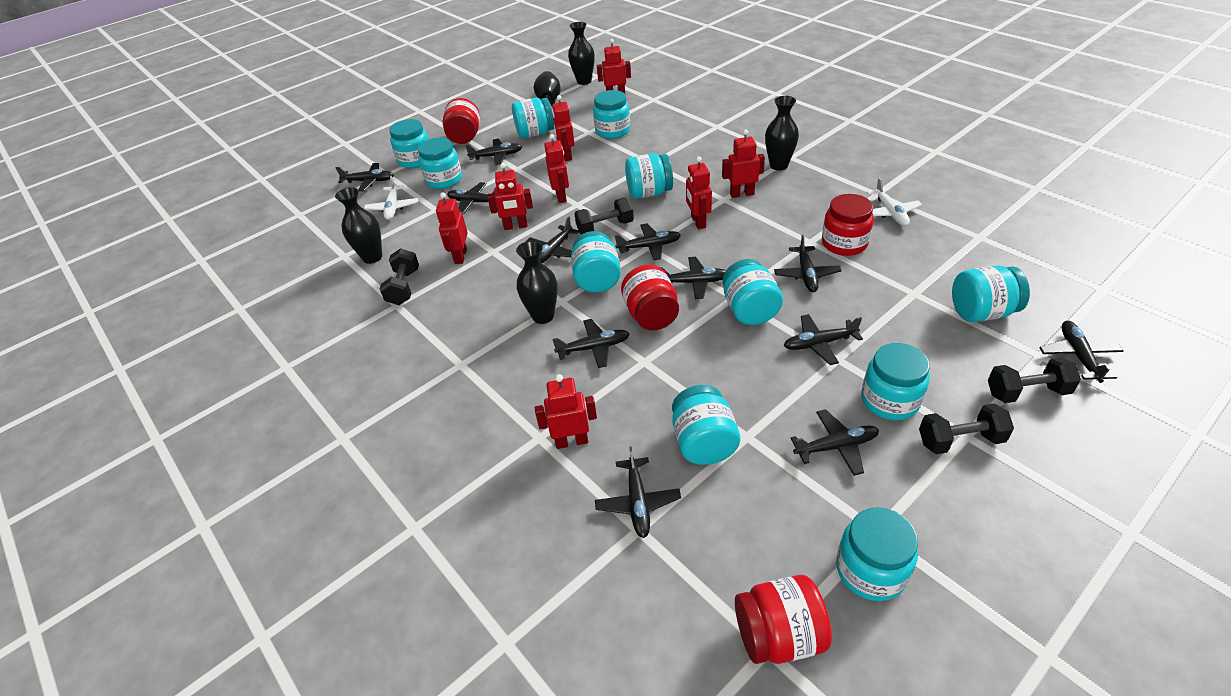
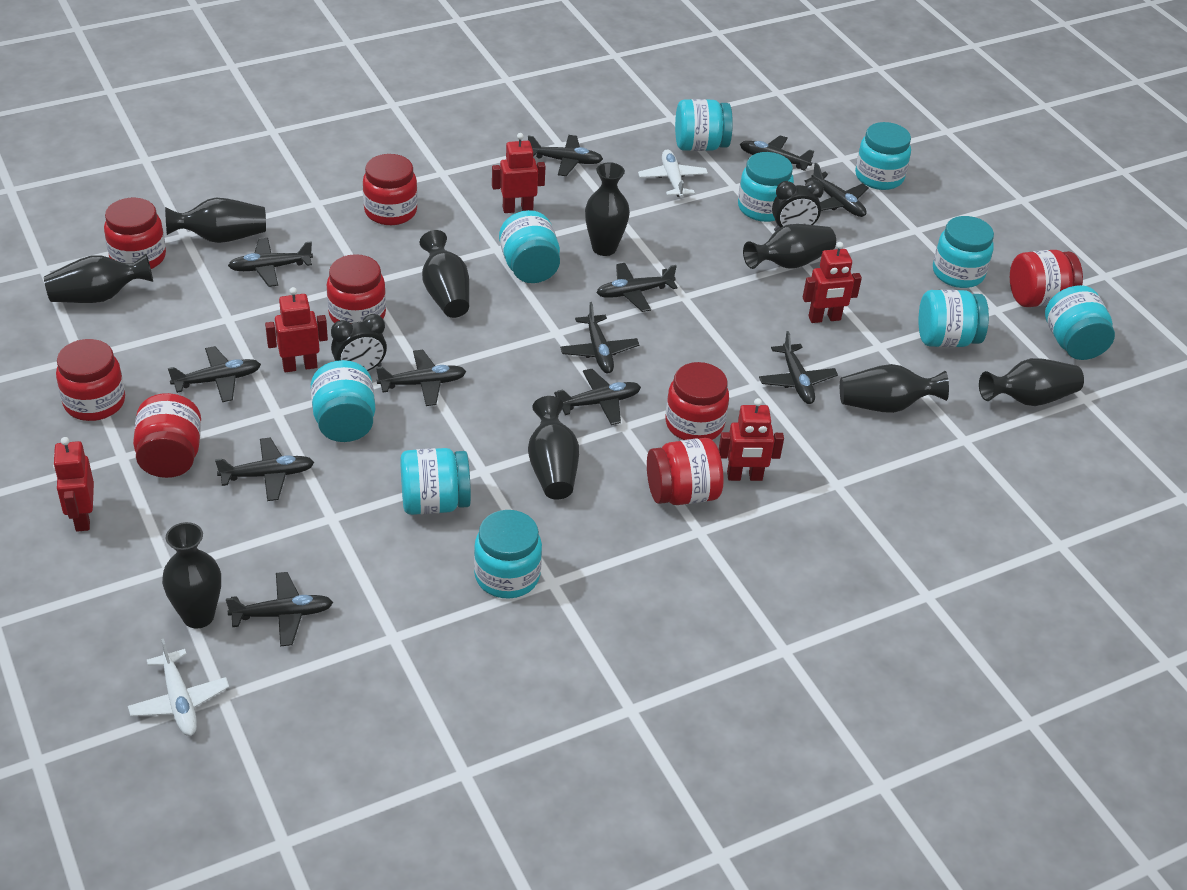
black clock: 0 -> 2
black dumbbell: 4 -> 0
black vase: 5 -> 9
red jar: 4 -> 8
red robot: 8 -> 5
turquoise jar: 11 -> 10

